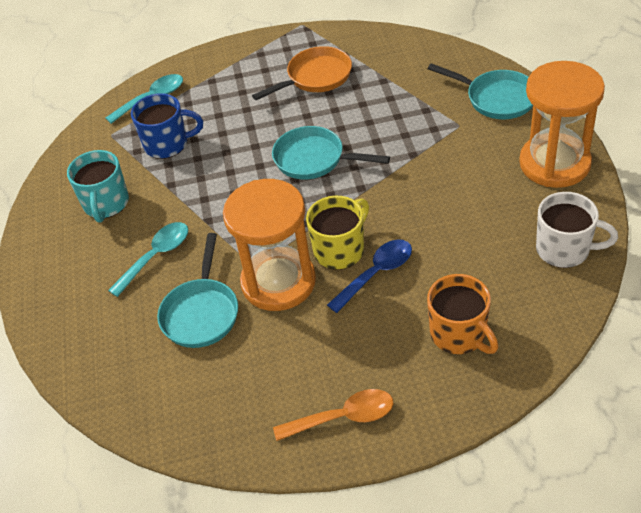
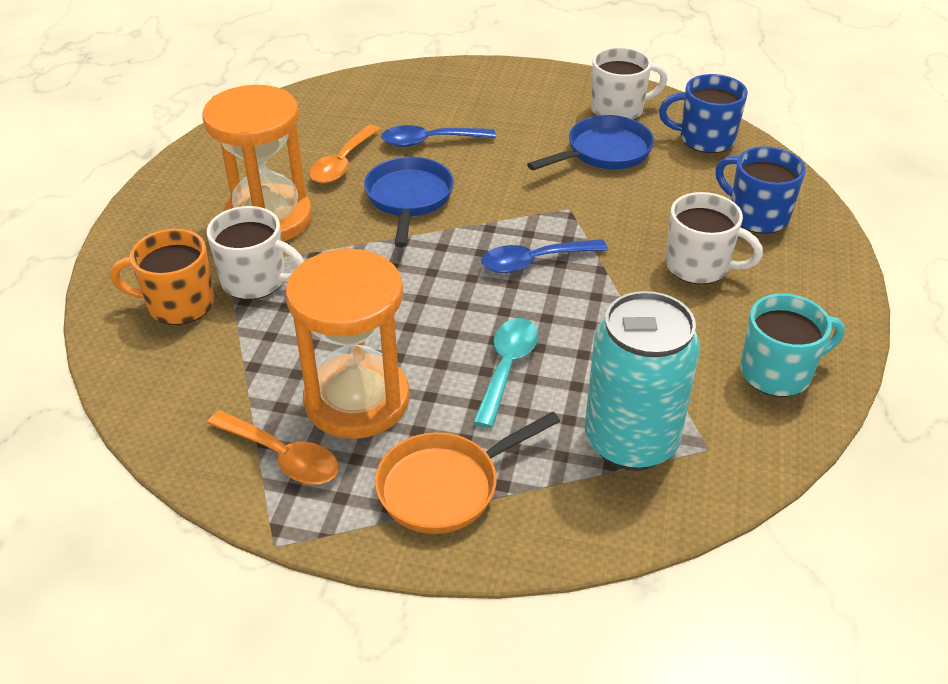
blue mug: 1 -> 2
blue pan: 0 -> 2
blue spoon: 1 -> 2
orange spoon: 1 -> 2
turquoise can: 0 -> 1
turquoise pan: 3 -> 0
turquoise spoon: 2 -> 1
white mug: 1 -> 3
yellow mug: 1 -> 0

